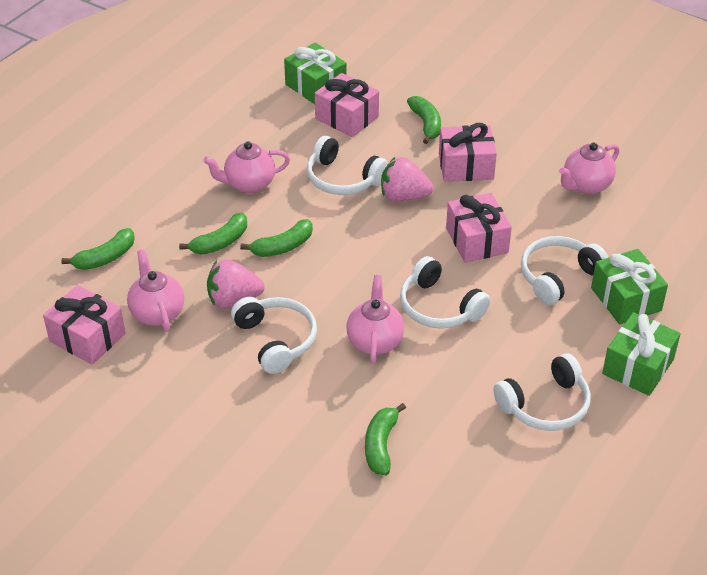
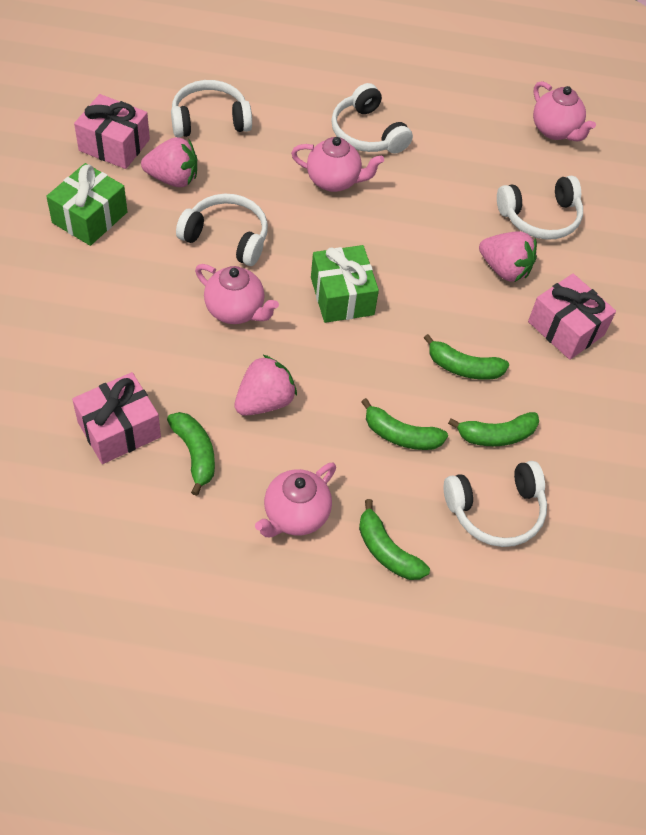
green gift: 3 -> 2
pink gift: 4 -> 3
pink strawberry: 2 -> 3

